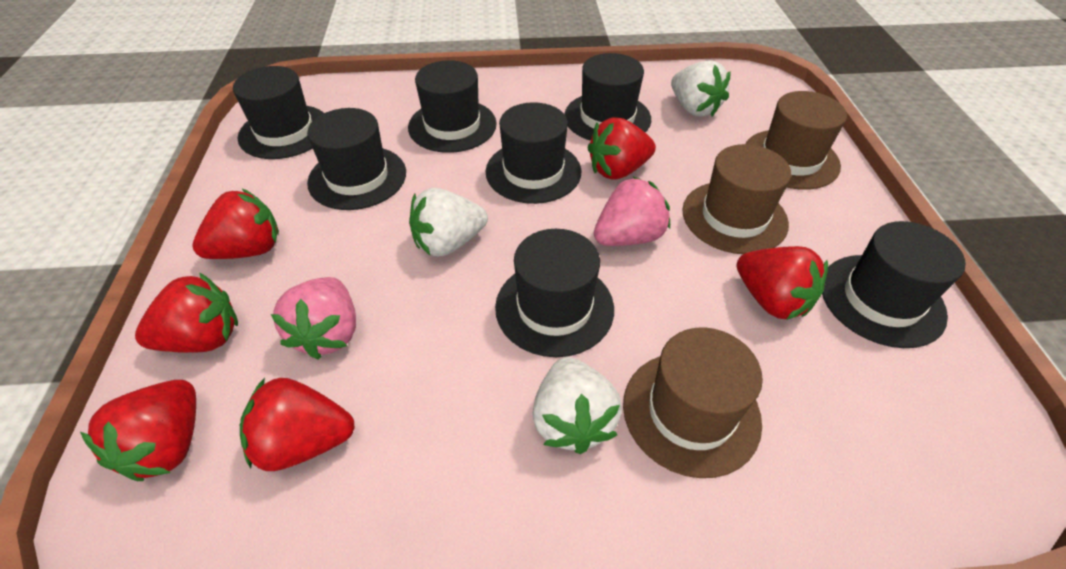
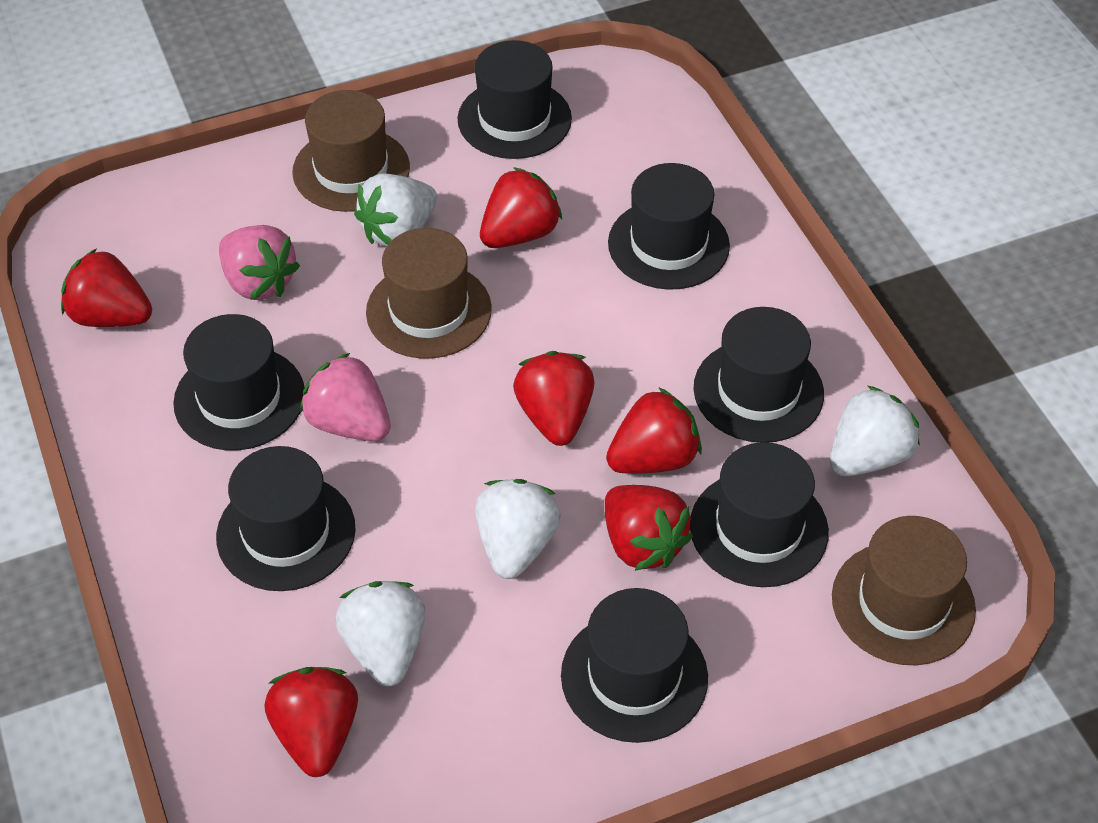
white strawberry: 3 -> 4

